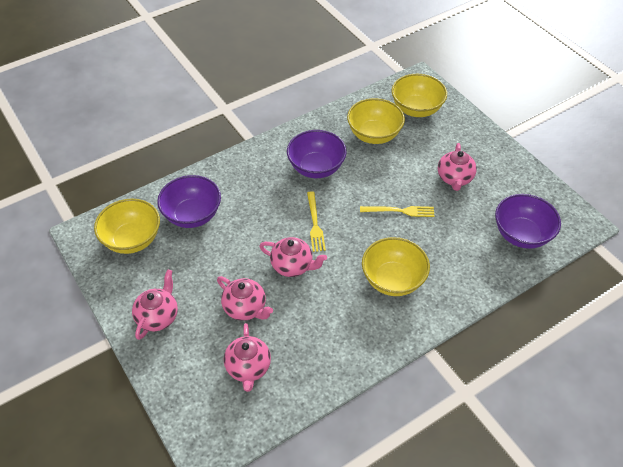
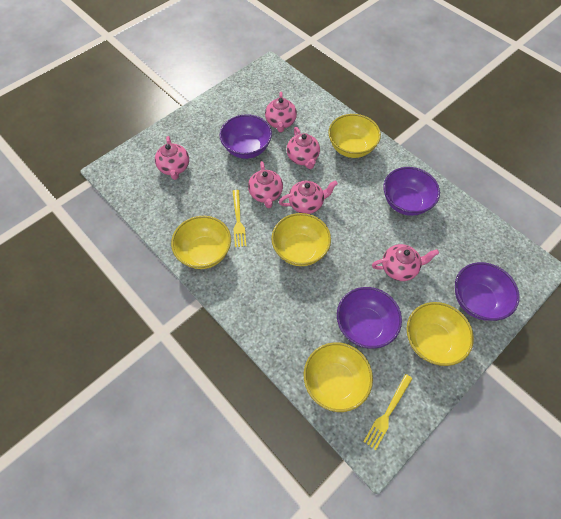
pink teapot: 5 -> 6
purple bowl: 3 -> 4
yellow bowl: 4 -> 5

